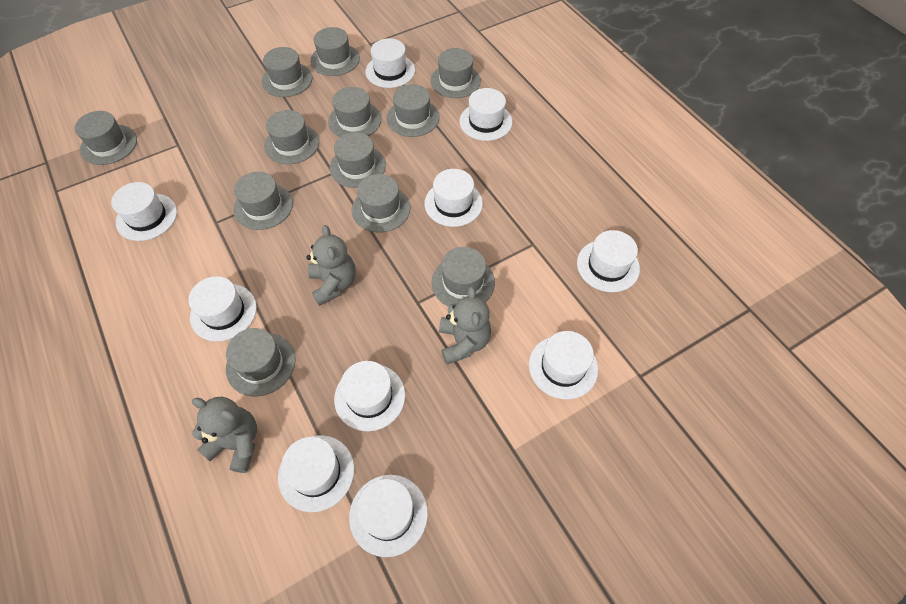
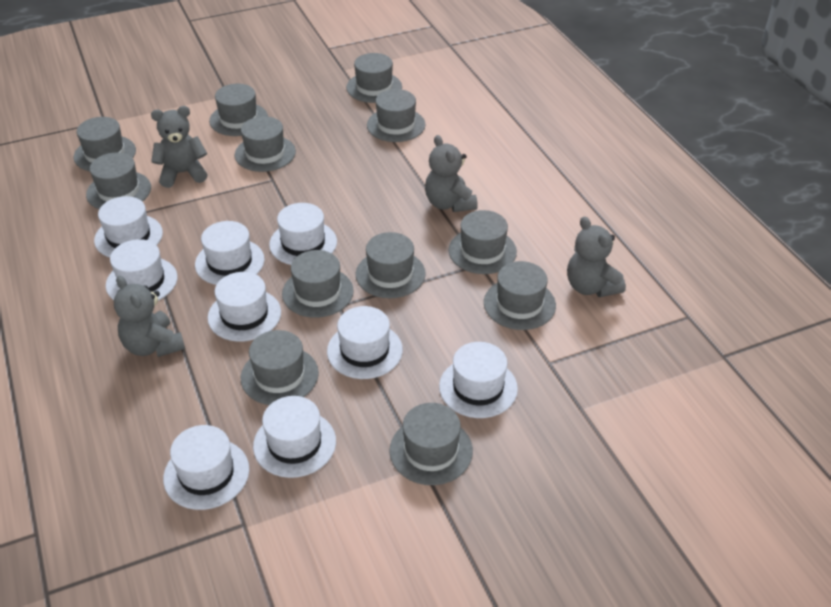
grey teddy bear: 3 -> 4
white hat: 10 -> 9

